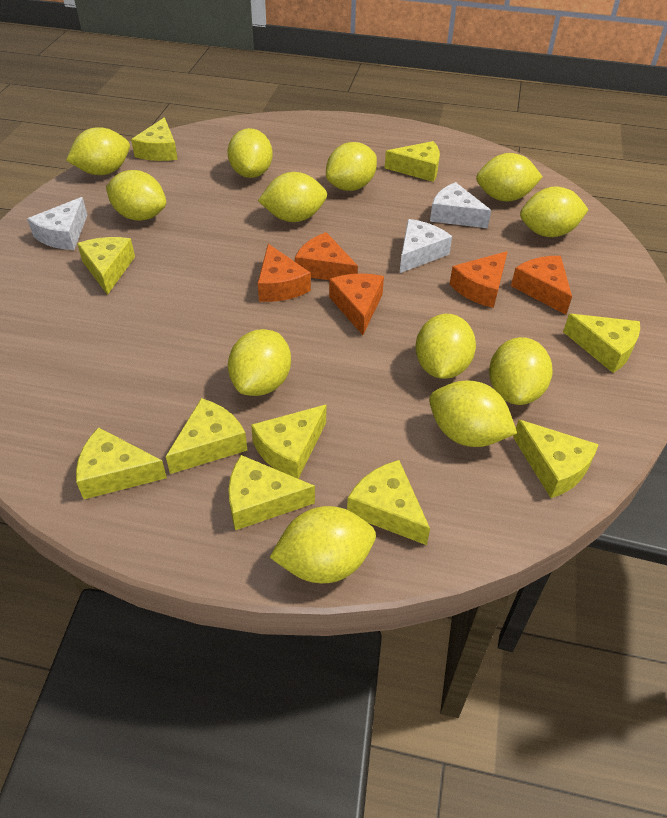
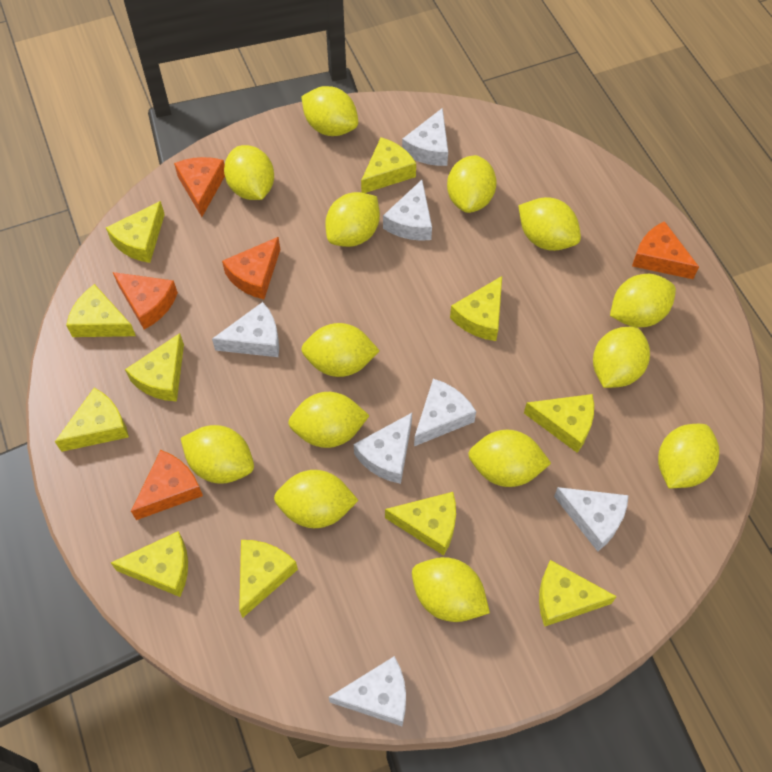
white cheese: 3 -> 7
yellow cheese: 10 -> 11
yellow lemon: 12 -> 14

